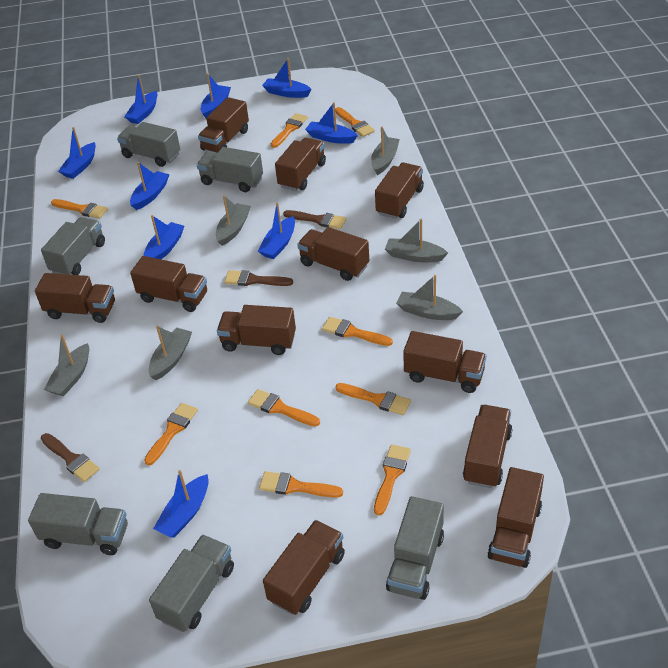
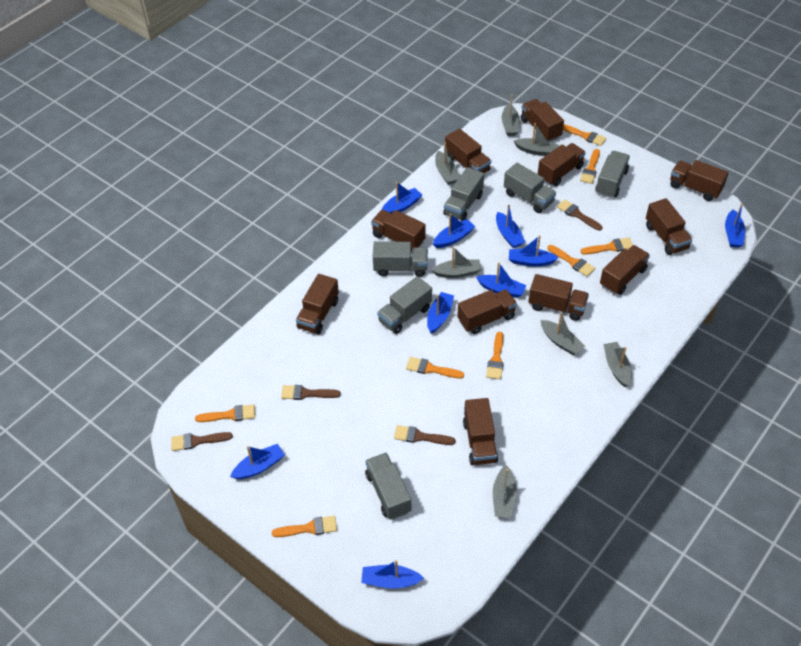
brown brush: 3 -> 4
grey boat: 6 -> 7
orange brush: 9 -> 8

